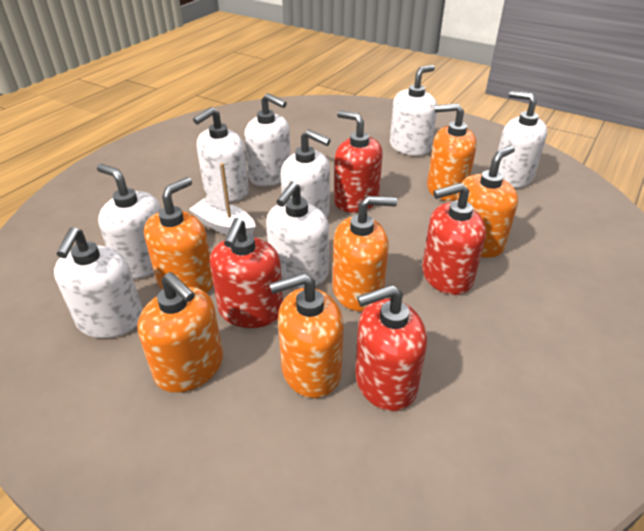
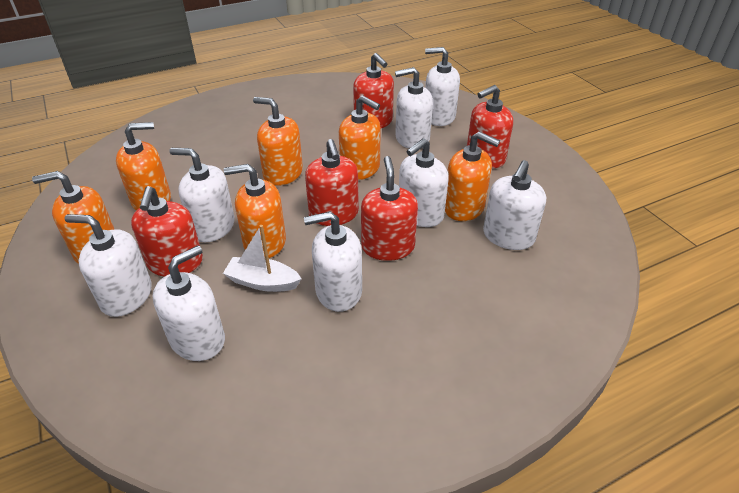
red soap dispenser: 4 -> 5

